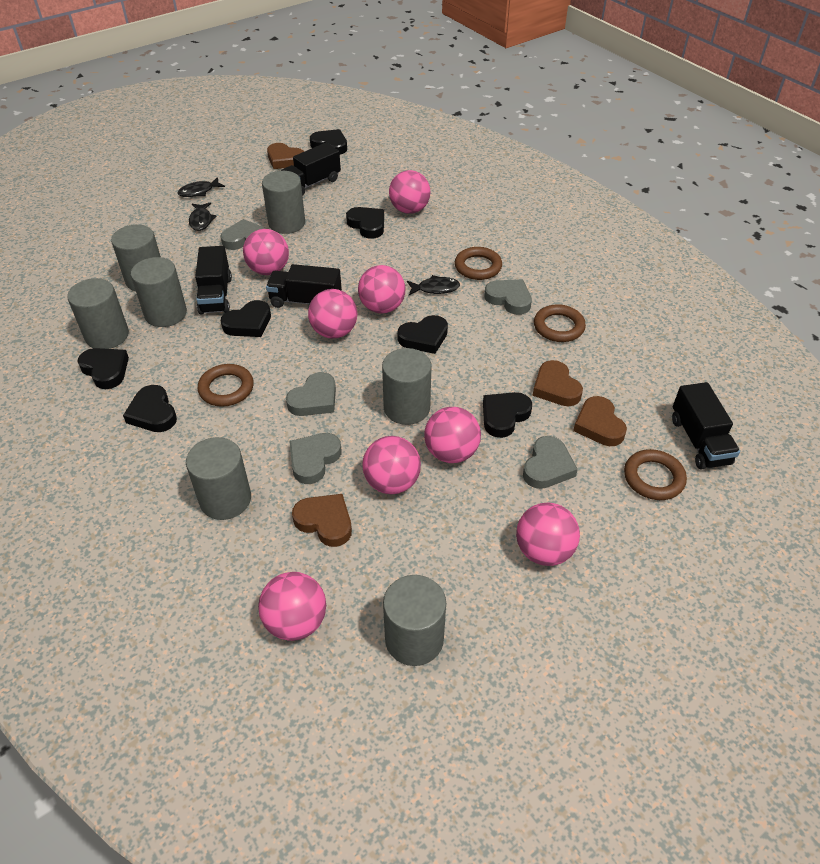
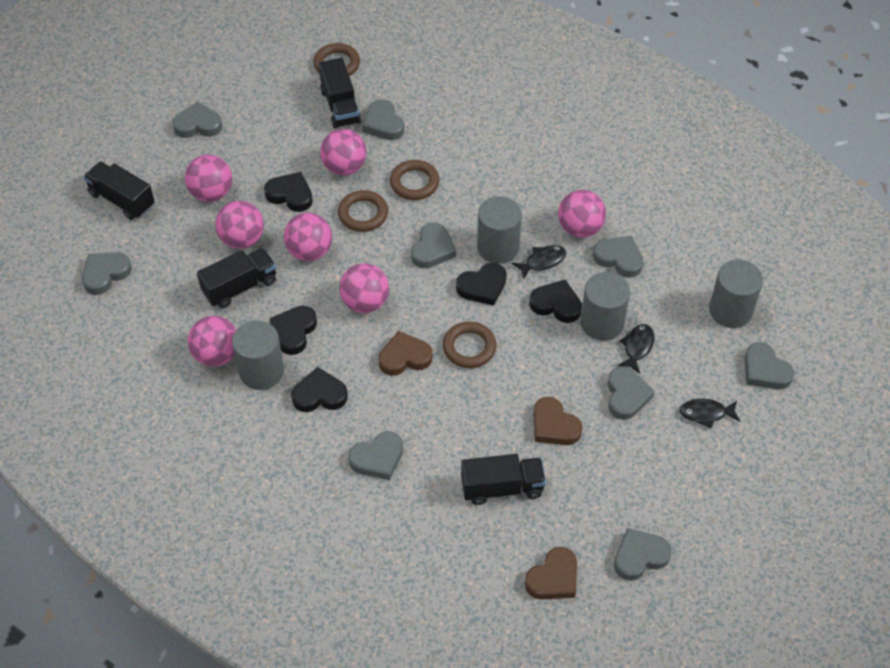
black heart: 7 -> 5
brown heart: 4 -> 3
grey cylinder: 7 -> 4
grey heart: 5 -> 9
pink ball: 8 -> 7

